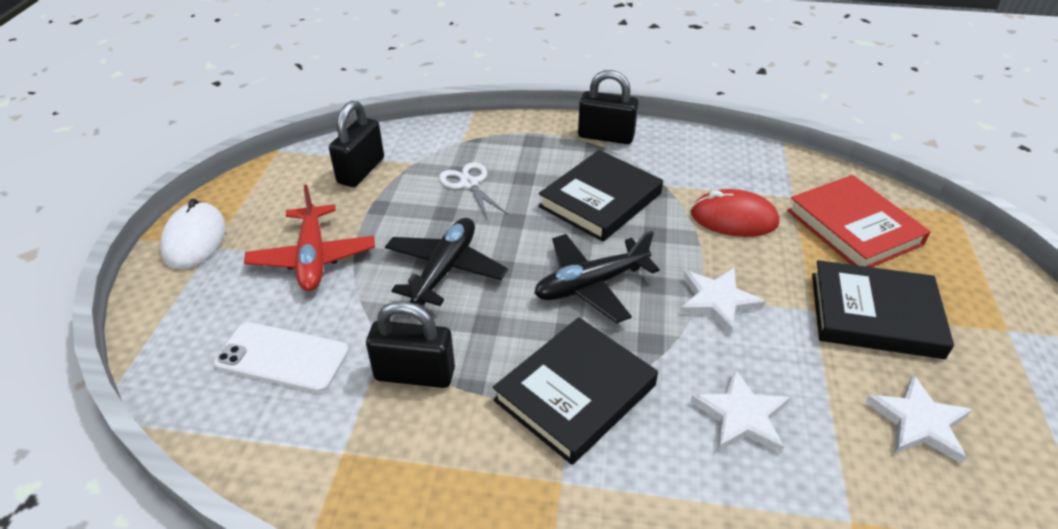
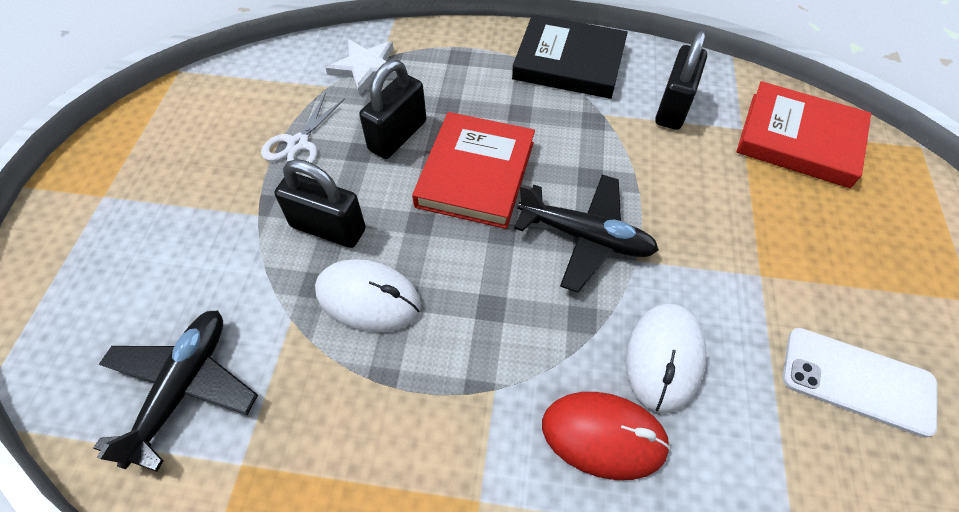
black book: 3 -> 1
red book: 1 -> 2
red plane: 1 -> 0
white mouse: 1 -> 2
white star: 3 -> 1

